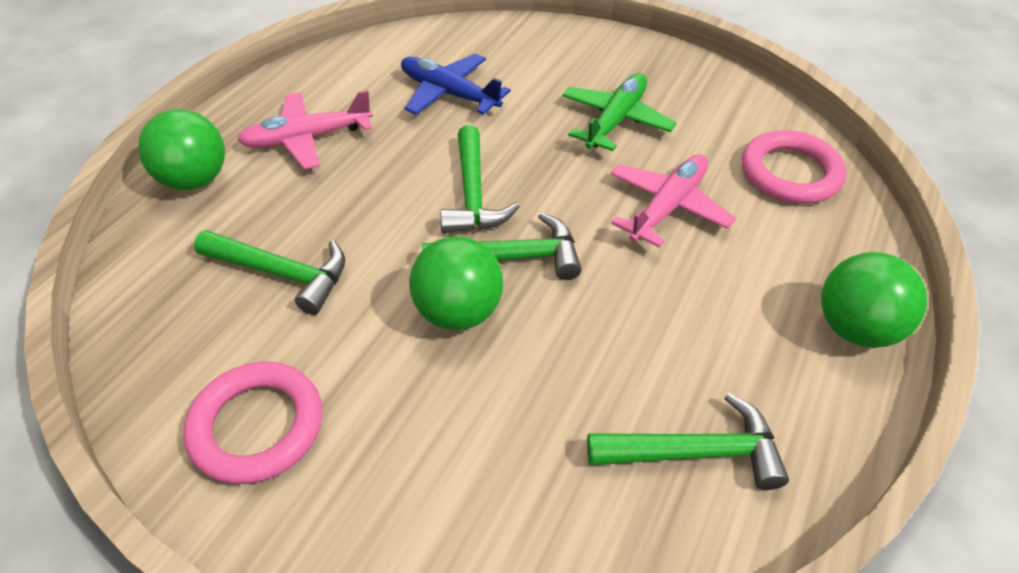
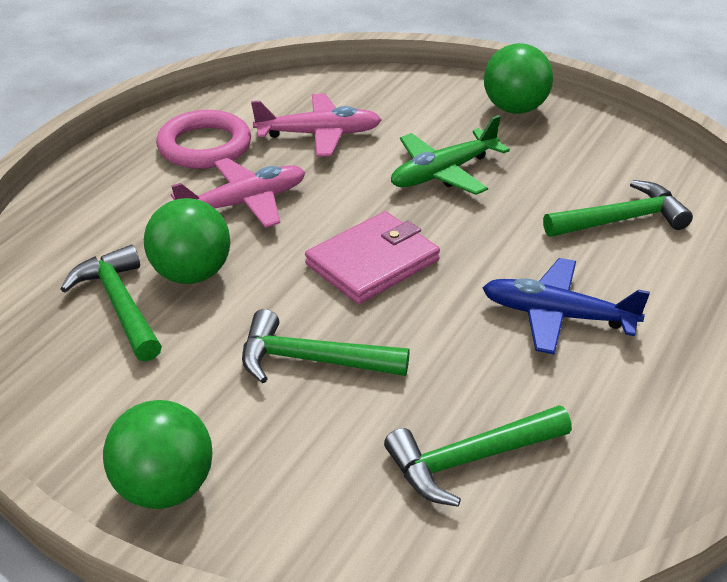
pink ring: 2 -> 1
pink wallet: 0 -> 1

